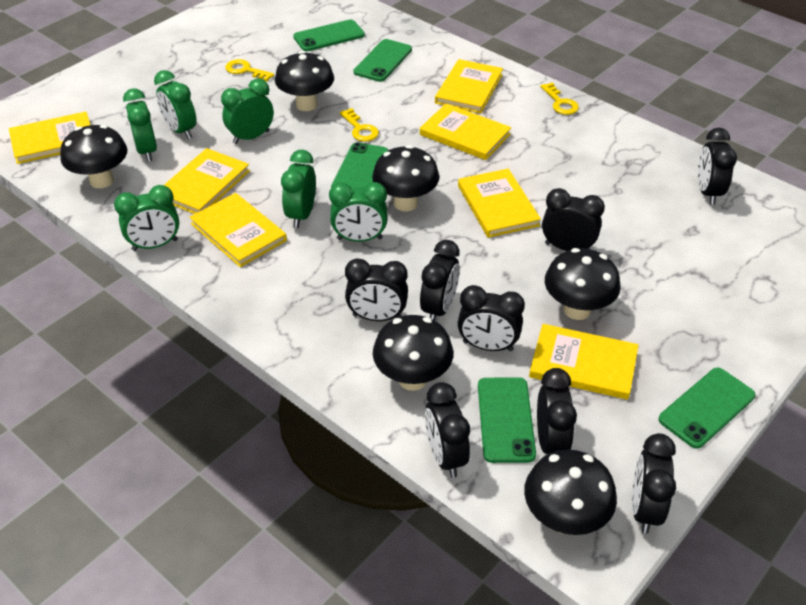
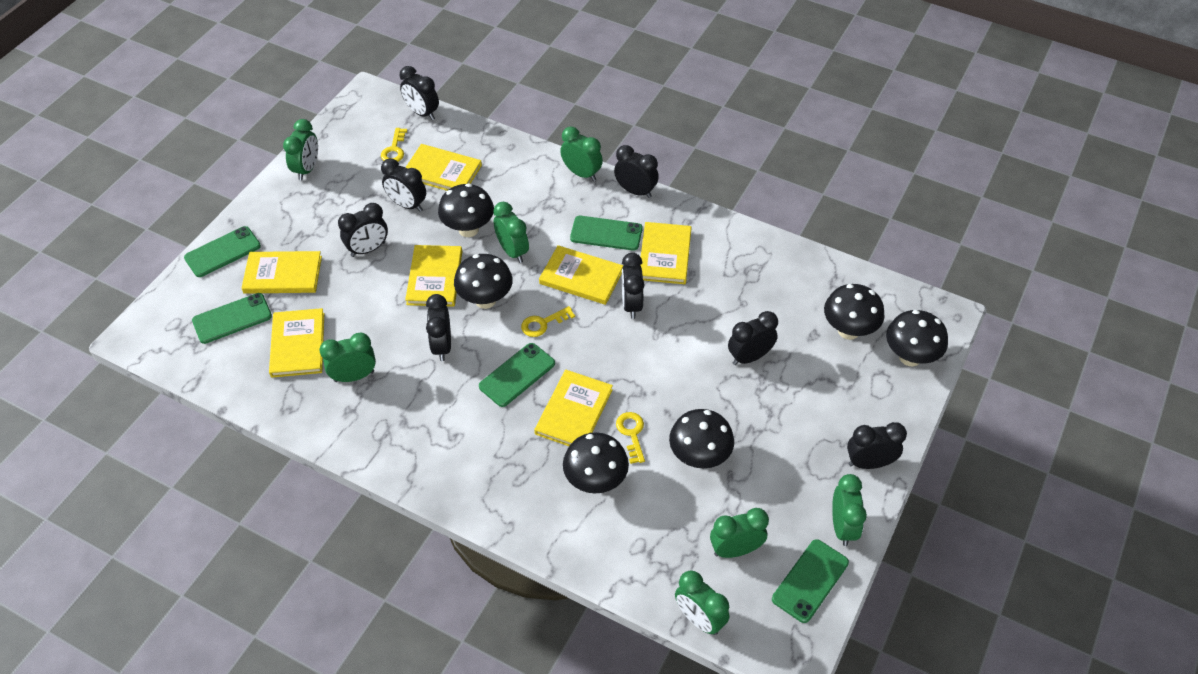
green clock: 6 -> 7

